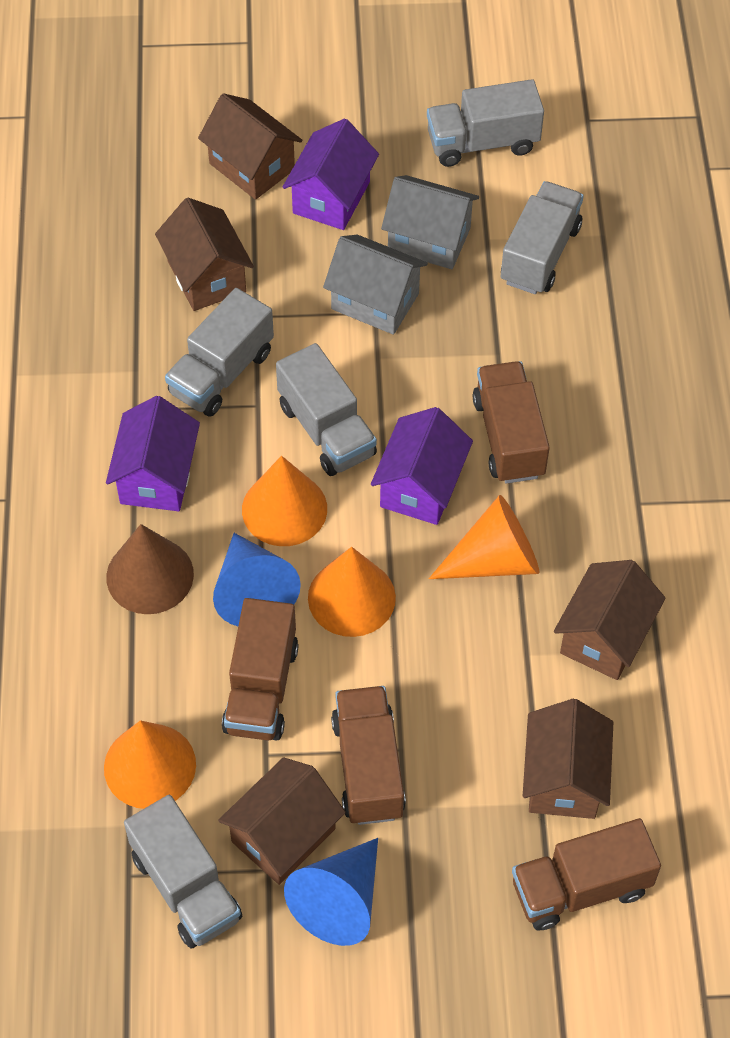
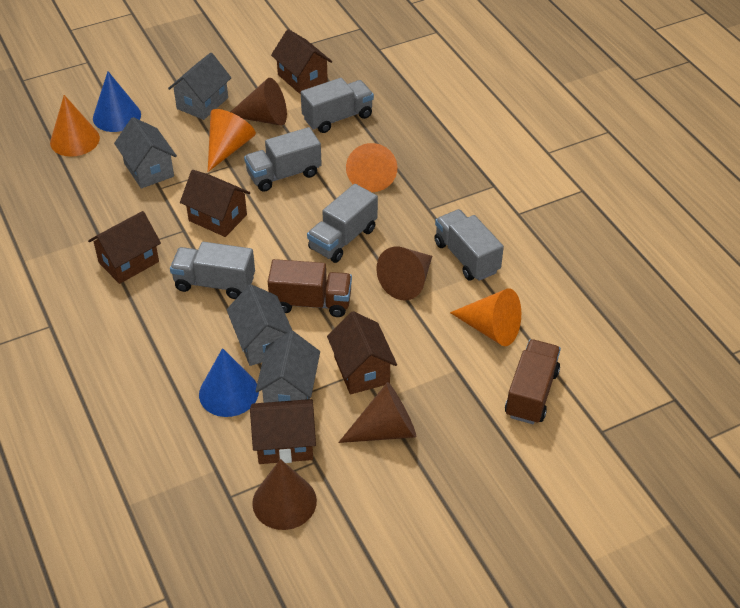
brown cone: 1 -> 4
brown truck: 4 -> 2
grey house: 2 -> 4
purple house: 3 -> 0

